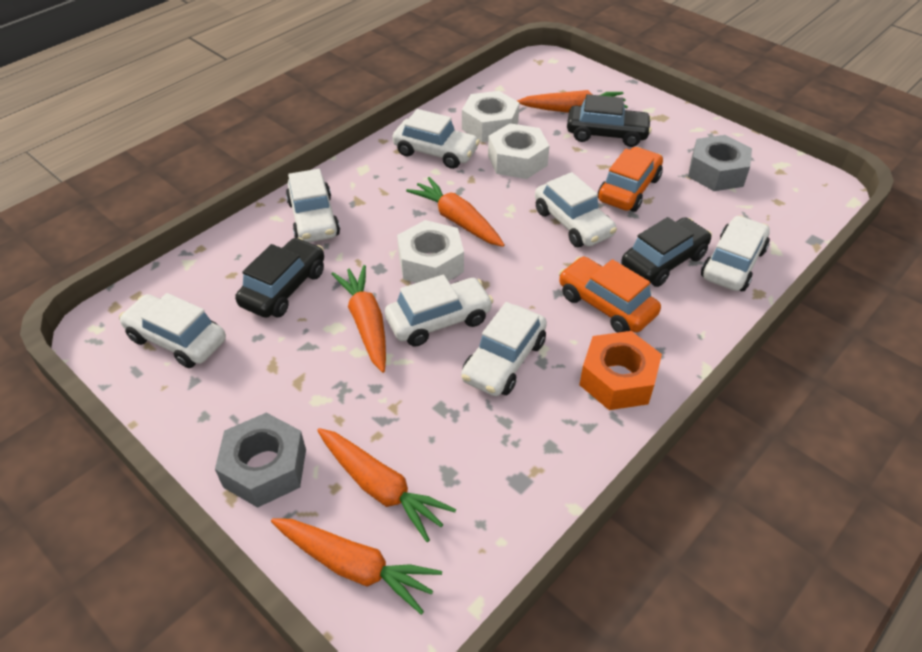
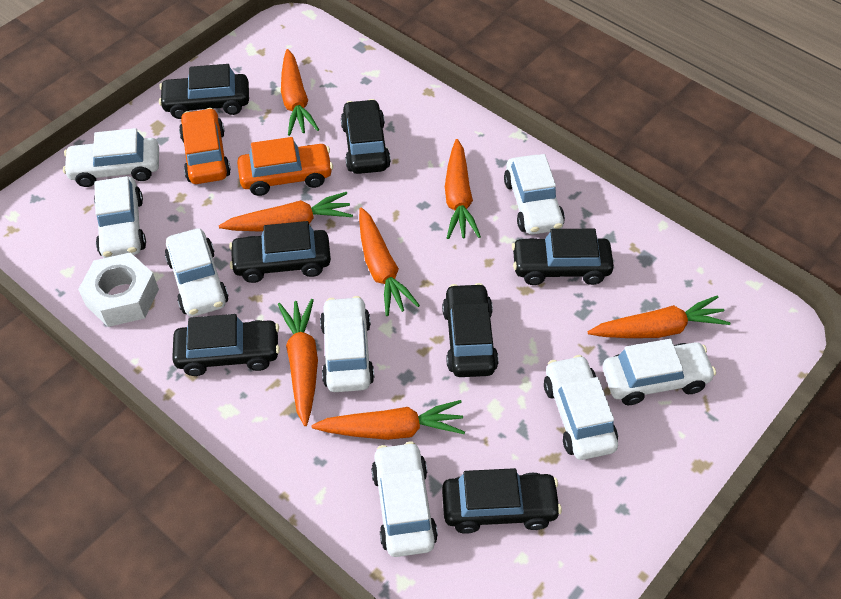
black car: 3 -> 7
grey nut: 2 -> 0
orange carrot: 5 -> 7
orange nut: 1 -> 0
white car: 7 -> 8
white nut: 3 -> 1

